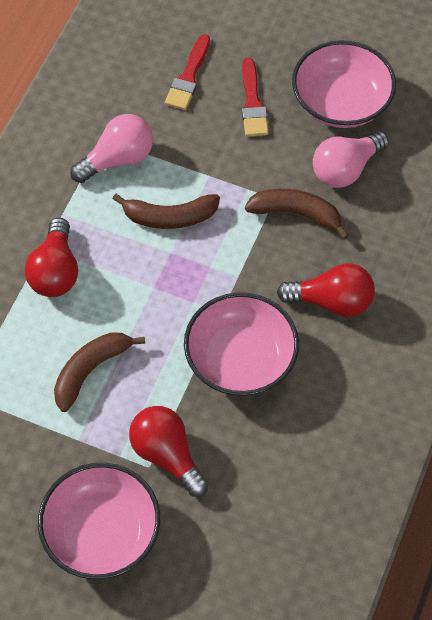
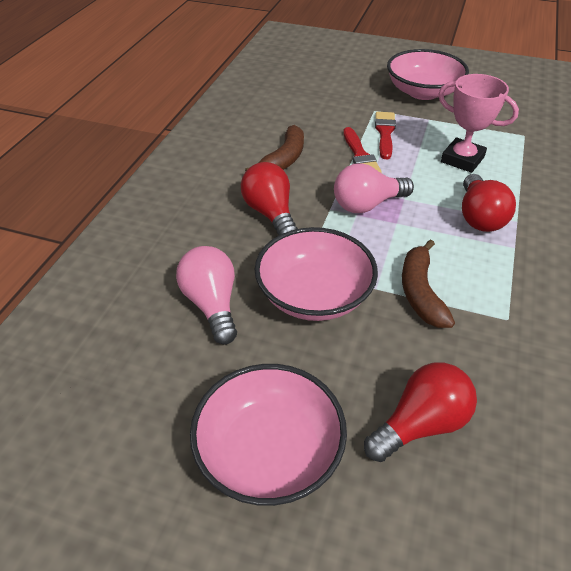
brown banana: 3 -> 2
pink trophy: 0 -> 1

